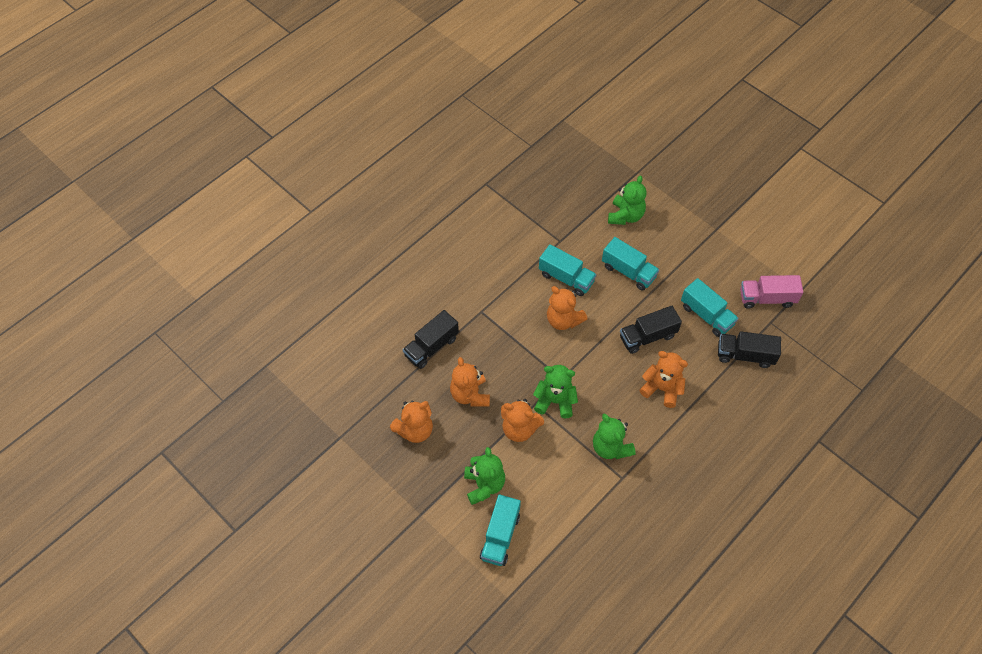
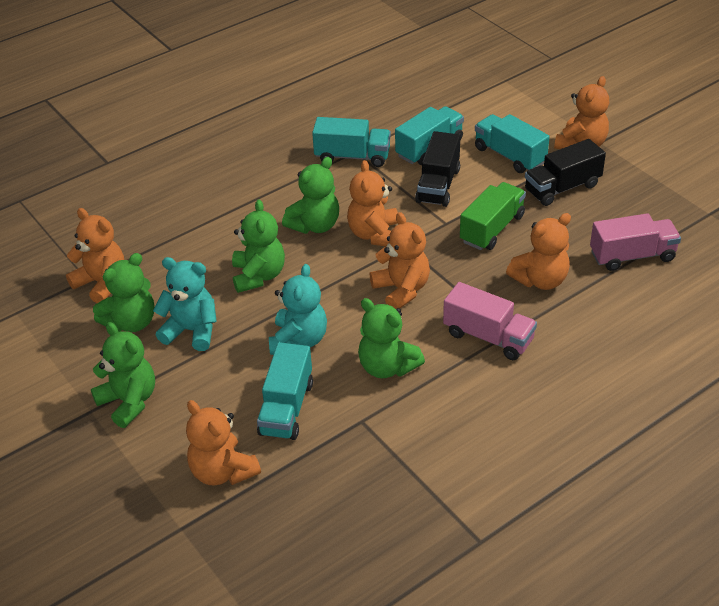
black truck: 3 -> 2
green teddy bear: 4 -> 5
green truck: 0 -> 1
orange teddy bear: 5 -> 6
pink truck: 1 -> 2
turquoise teddy bear: 0 -> 2

